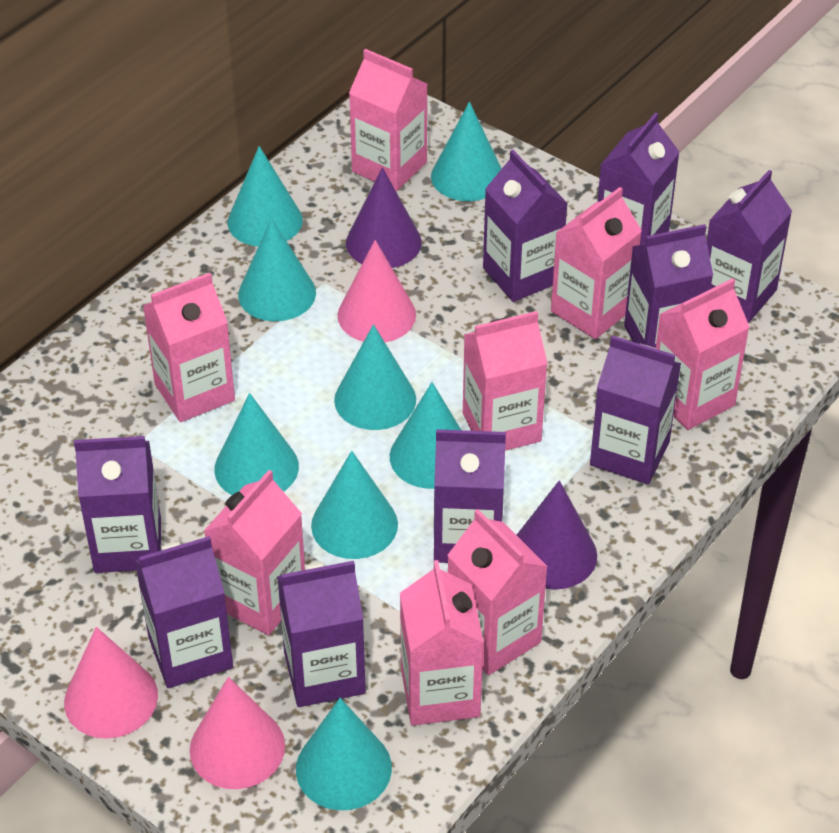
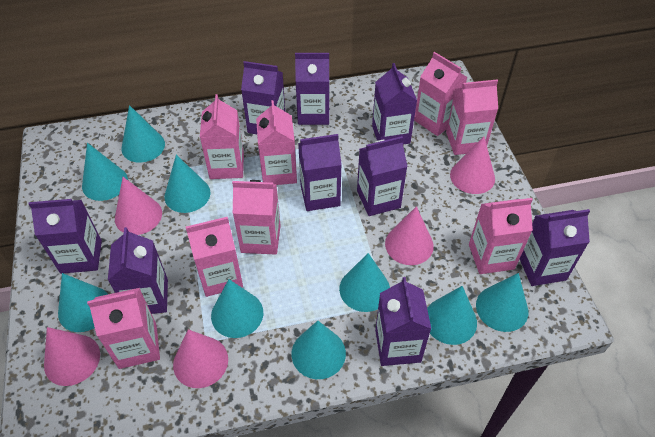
pink cone: 3 -> 5
purple cone: 2 -> 0
turquoise cone: 8 -> 9

